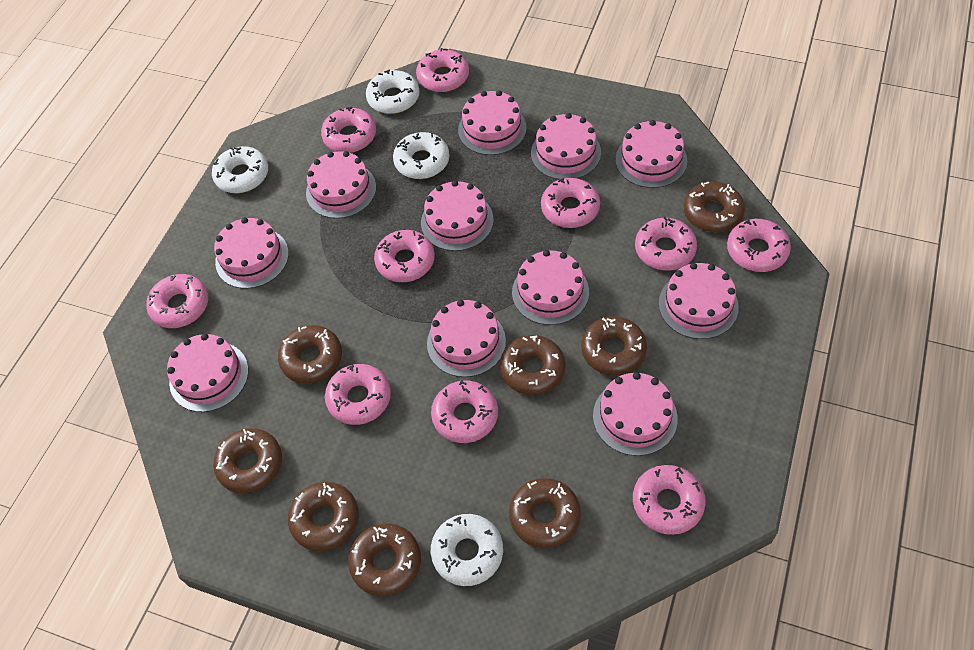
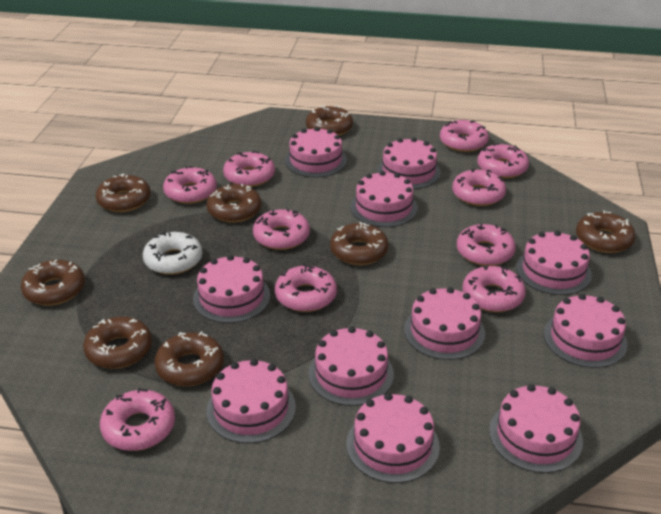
white donut: 4 -> 1

